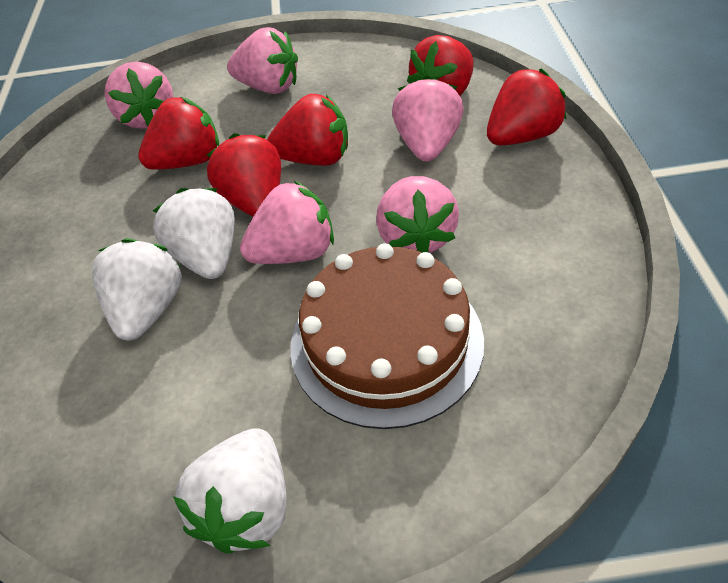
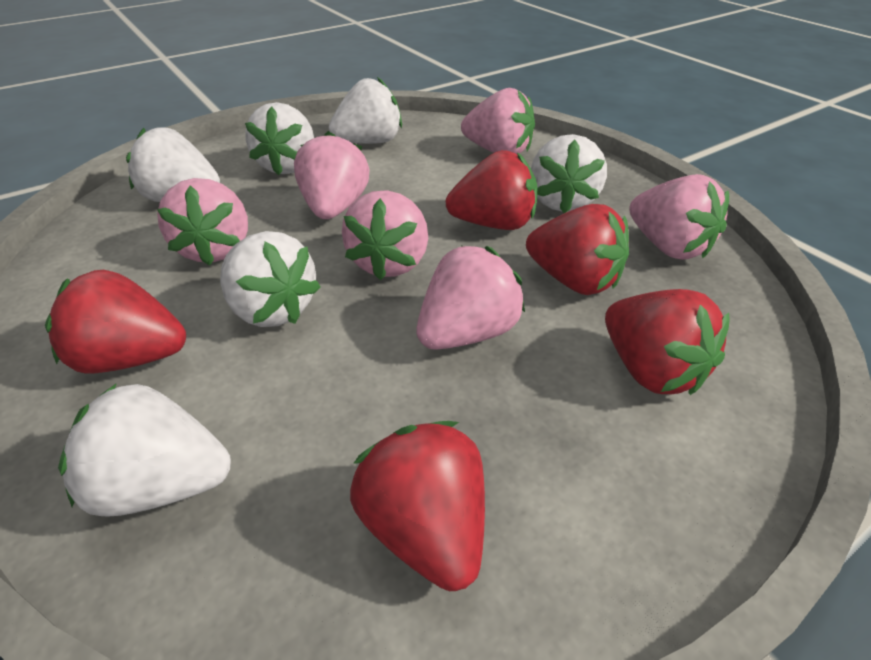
brown cake: 1 -> 0
pink strawberry: 5 -> 6
white strawberry: 3 -> 6

